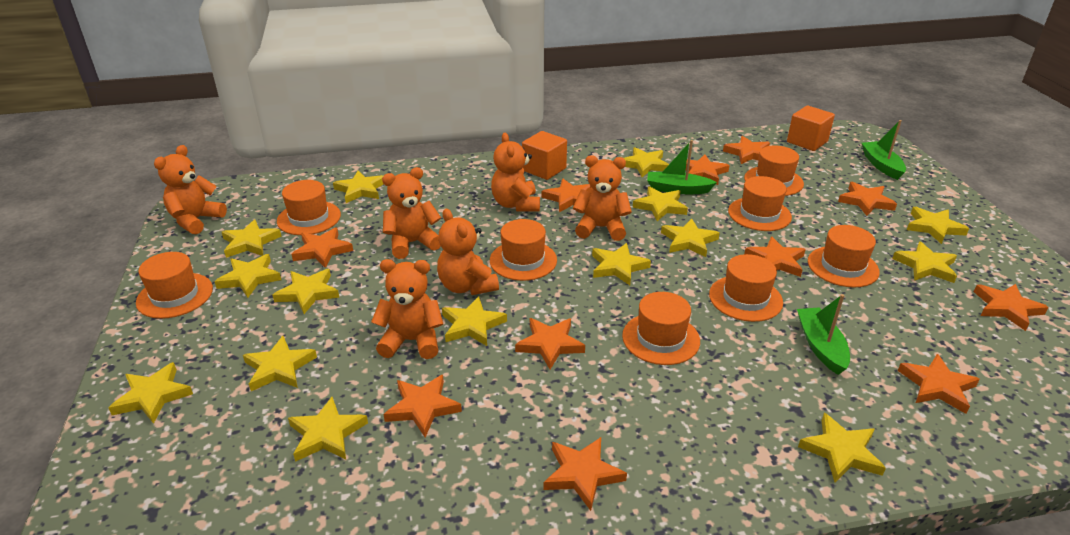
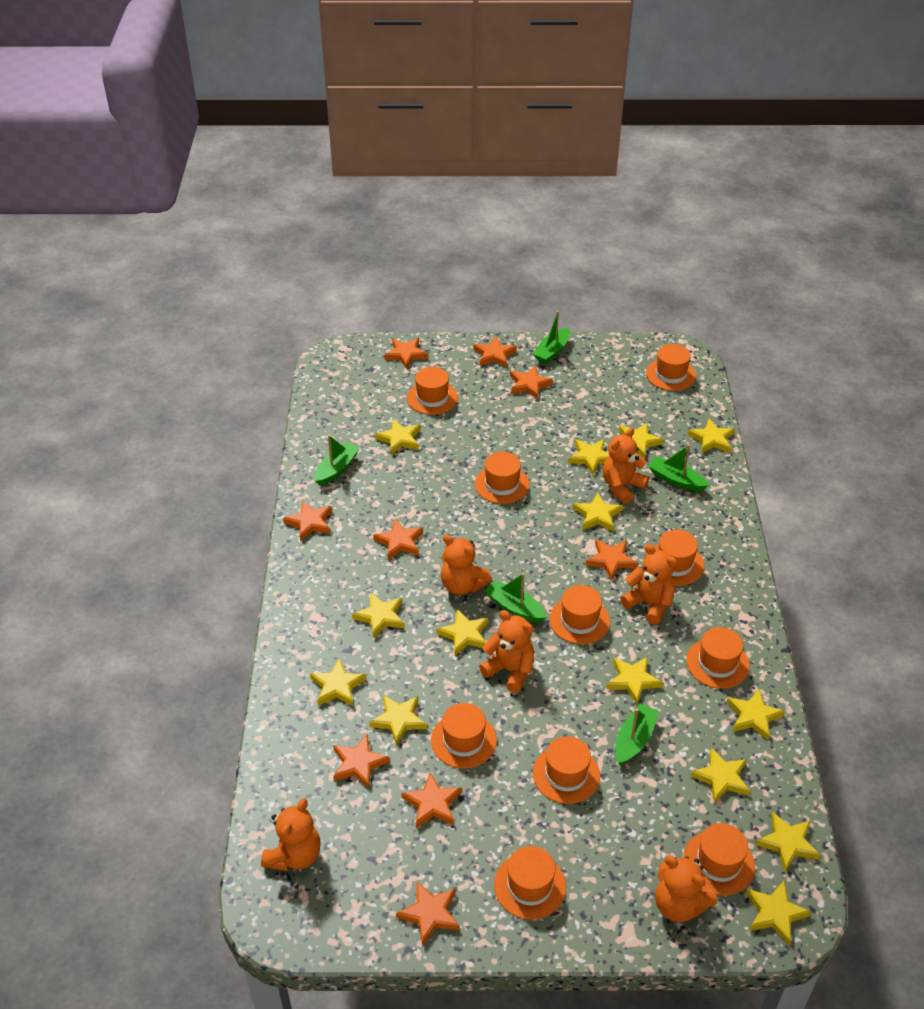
green boat: 3 -> 5
orange cube: 2 -> 0
orange hat: 8 -> 10
orange star: 11 -> 9
yellow star: 15 -> 14

